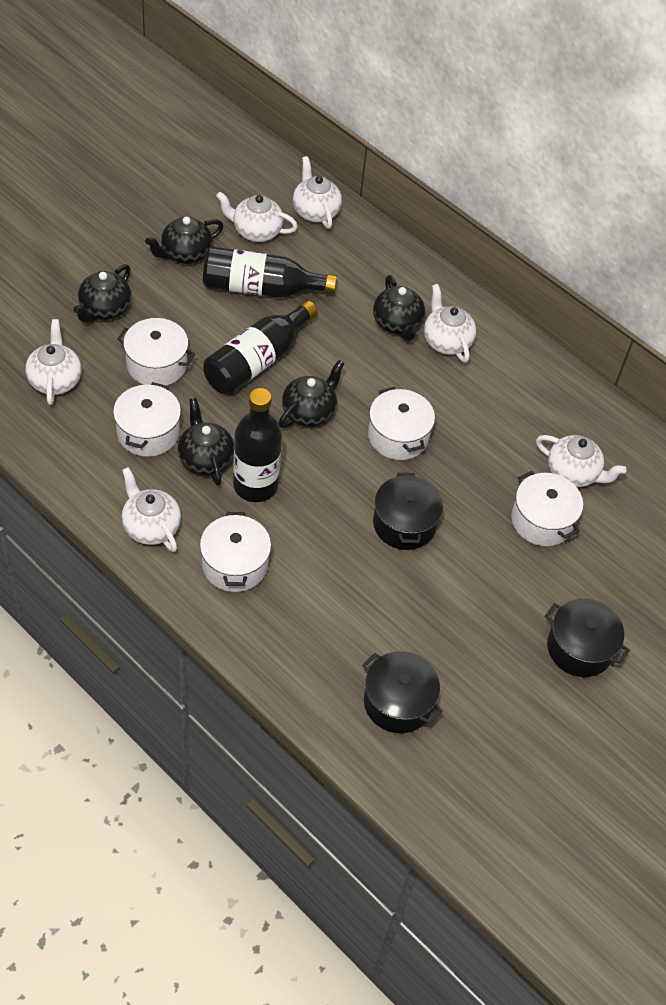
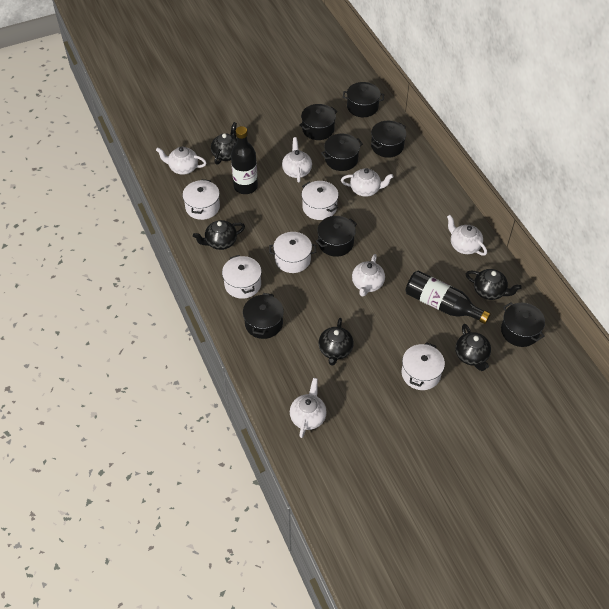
black bottle: 3 -> 2
black pot: 3 -> 7

